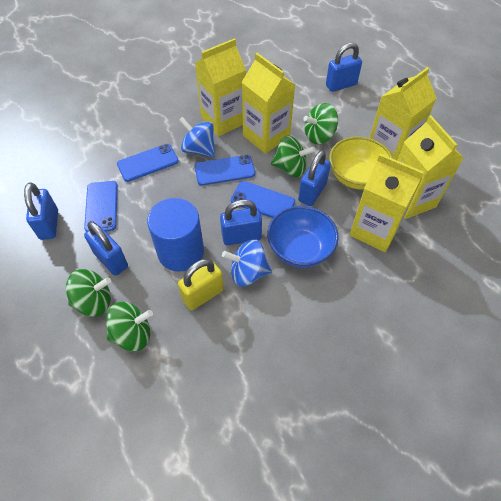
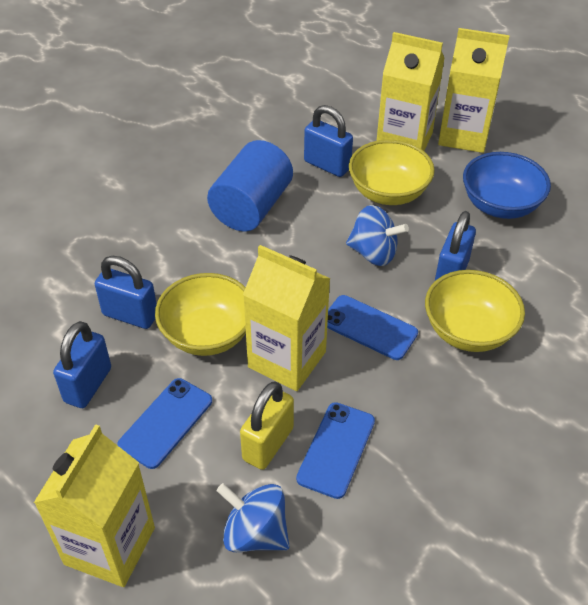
blue padlock: 5 -> 4
blue phone: 4 -> 3
green spinning top: 4 -> 0
yellow bowl: 1 -> 3
yellow carton: 5 -> 4

